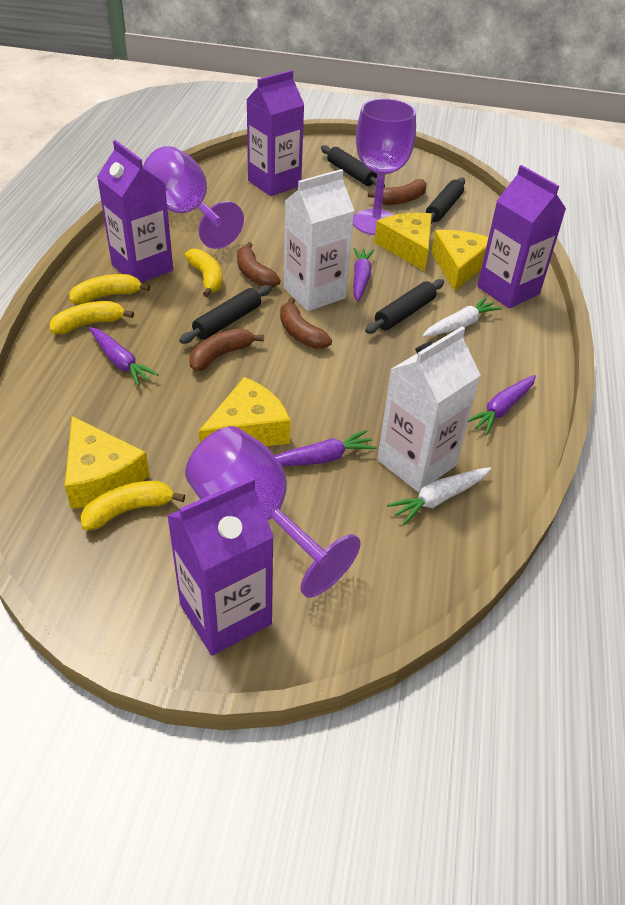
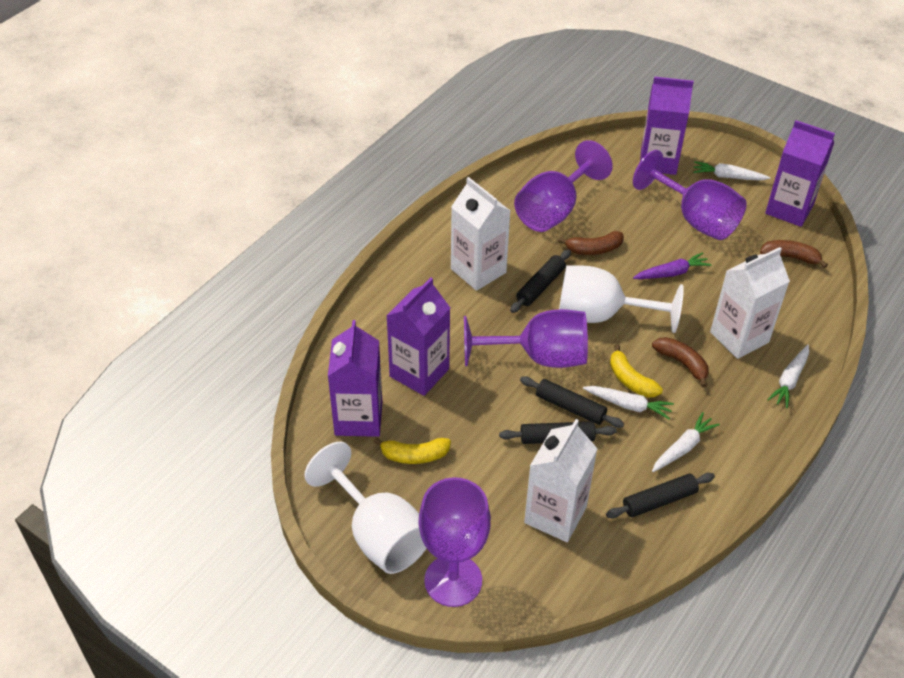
brown banana: 4 -> 3
purple carrot: 4 -> 1
purple goblet: 3 -> 4
white carrot: 2 -> 4
white carton: 2 -> 3
white goblet: 0 -> 2
yellow banana: 4 -> 2
yellow cheese: 4 -> 0

